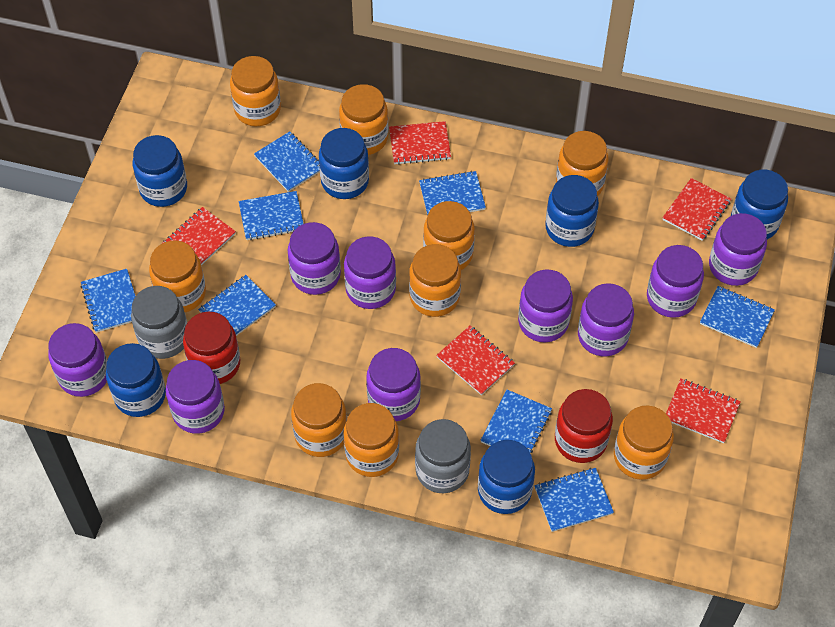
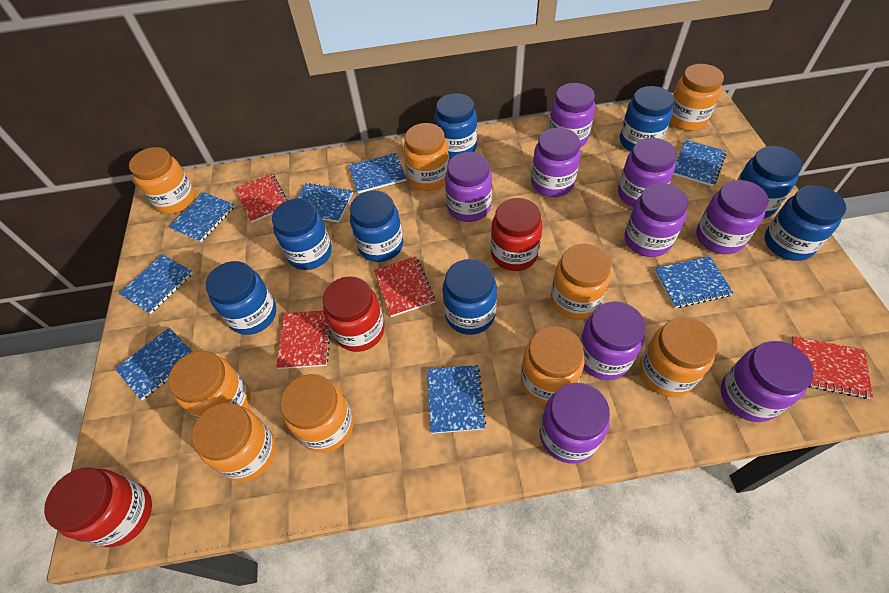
blue jar: 6 -> 8
grey jar: 2 -> 0
red jar: 2 -> 3
red notebook: 5 -> 4

